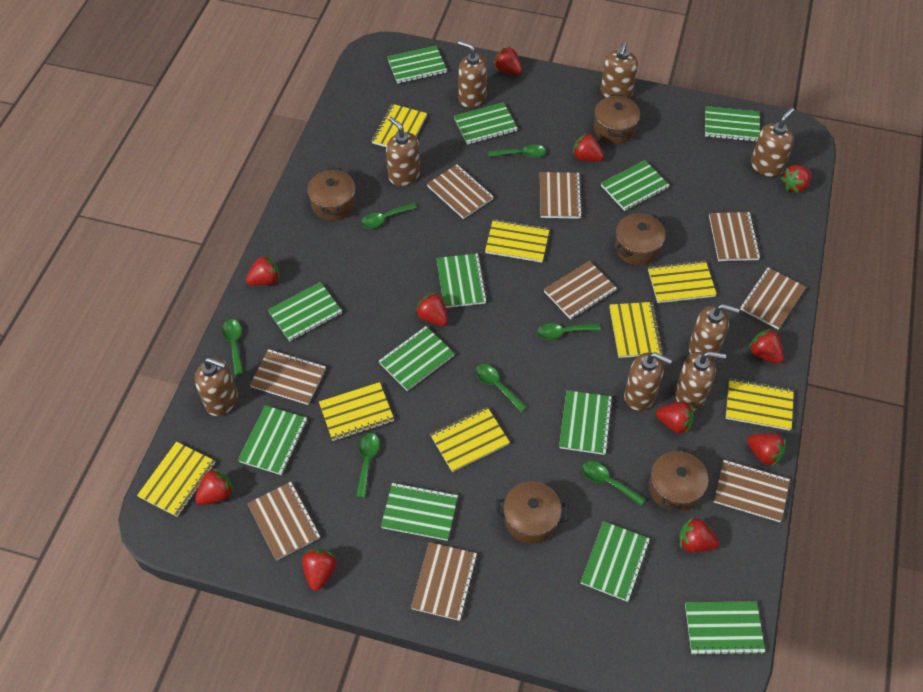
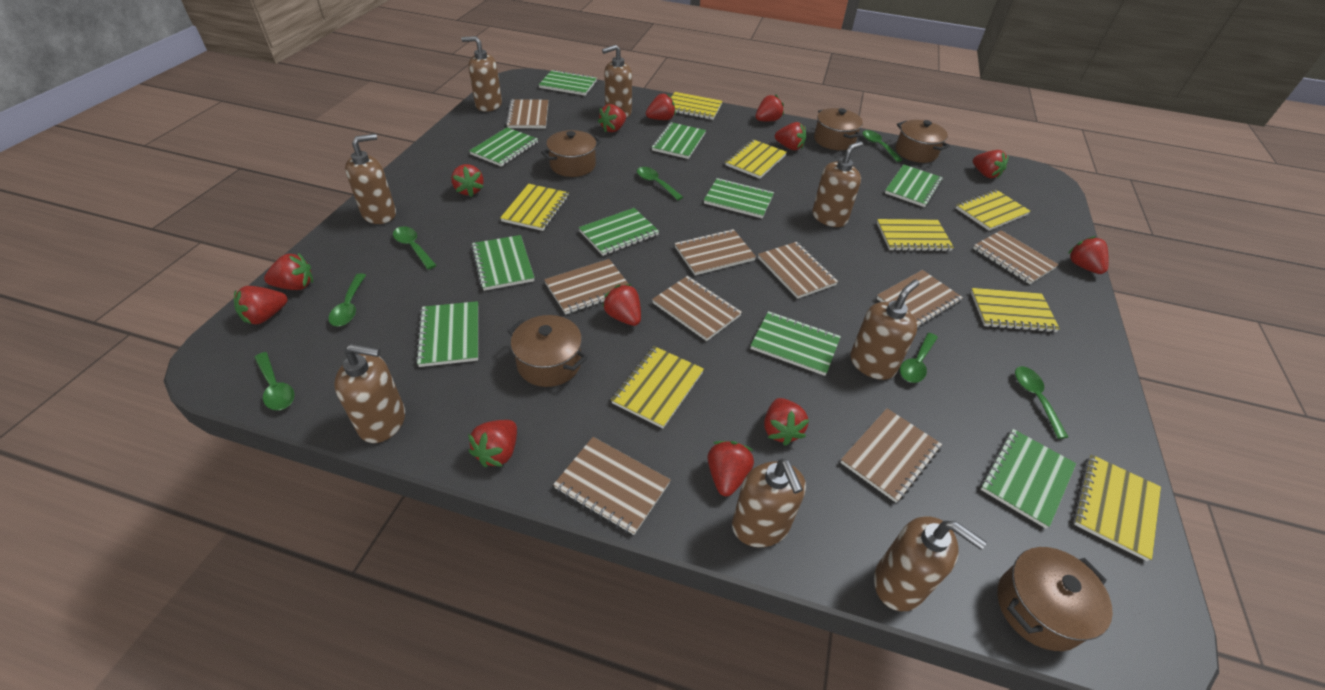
green notebook: 12 -> 10
red strawberry: 11 -> 13

